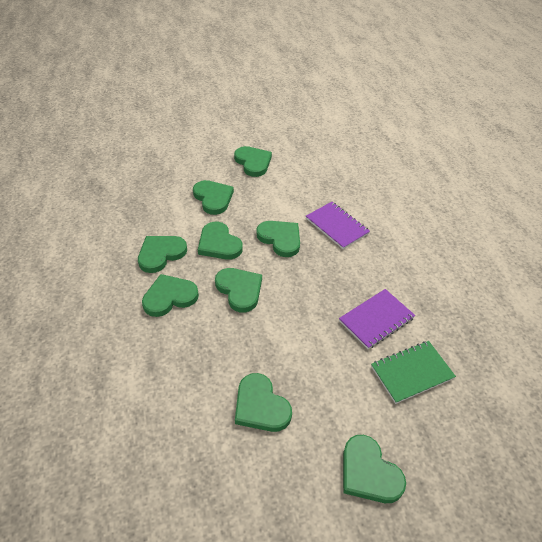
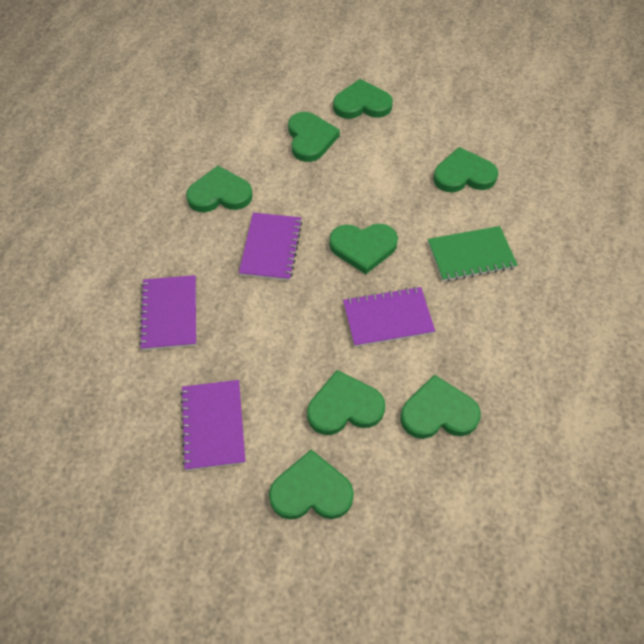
green heart: 9 -> 8
purple notebook: 2 -> 4

